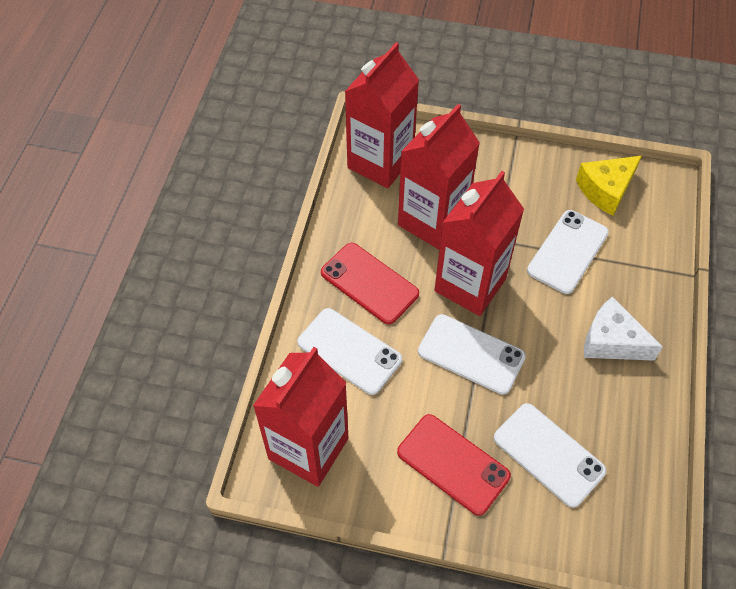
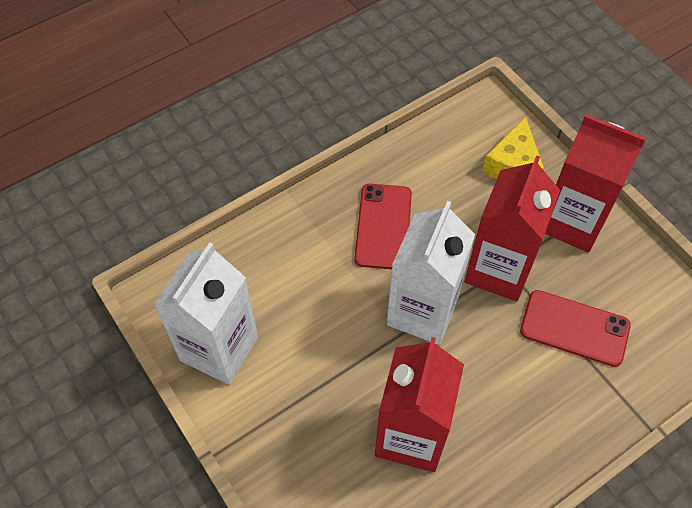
red carton: 4 -> 3
white carton: 0 -> 2
white cheese: 1 -> 0
white phone: 4 -> 0

